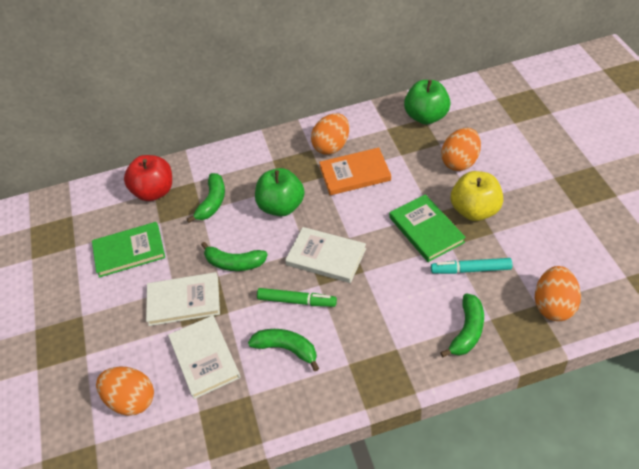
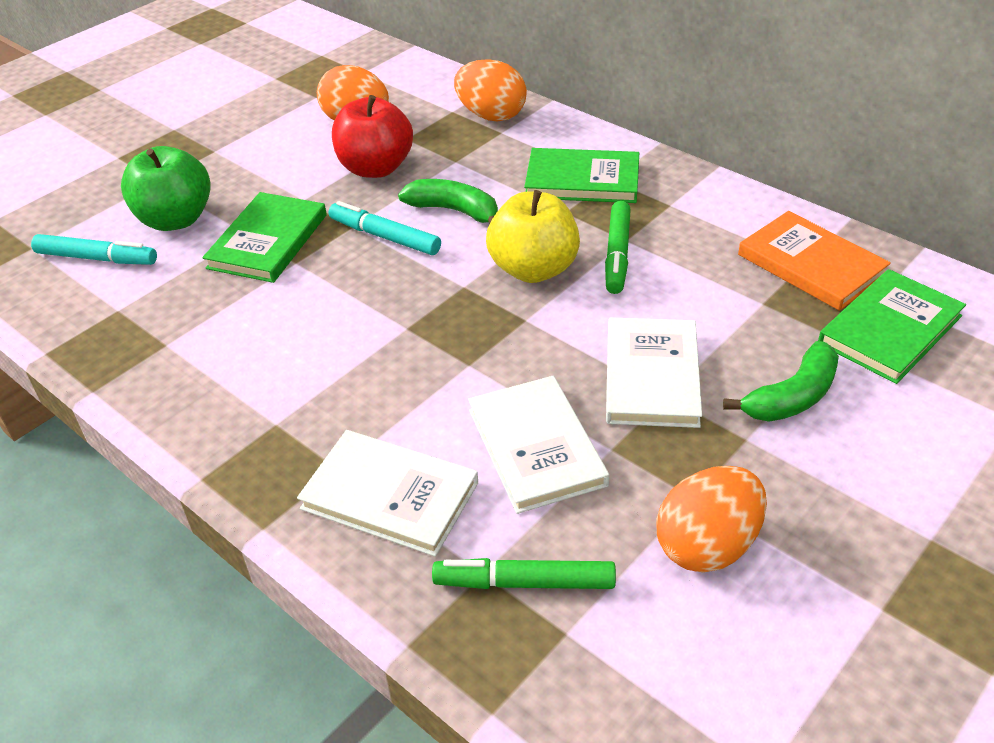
green apple: 2 -> 1
green banana: 4 -> 2
green book: 2 -> 3
green marker: 1 -> 2
orange egg: 4 -> 3
turquoise marker: 1 -> 2

